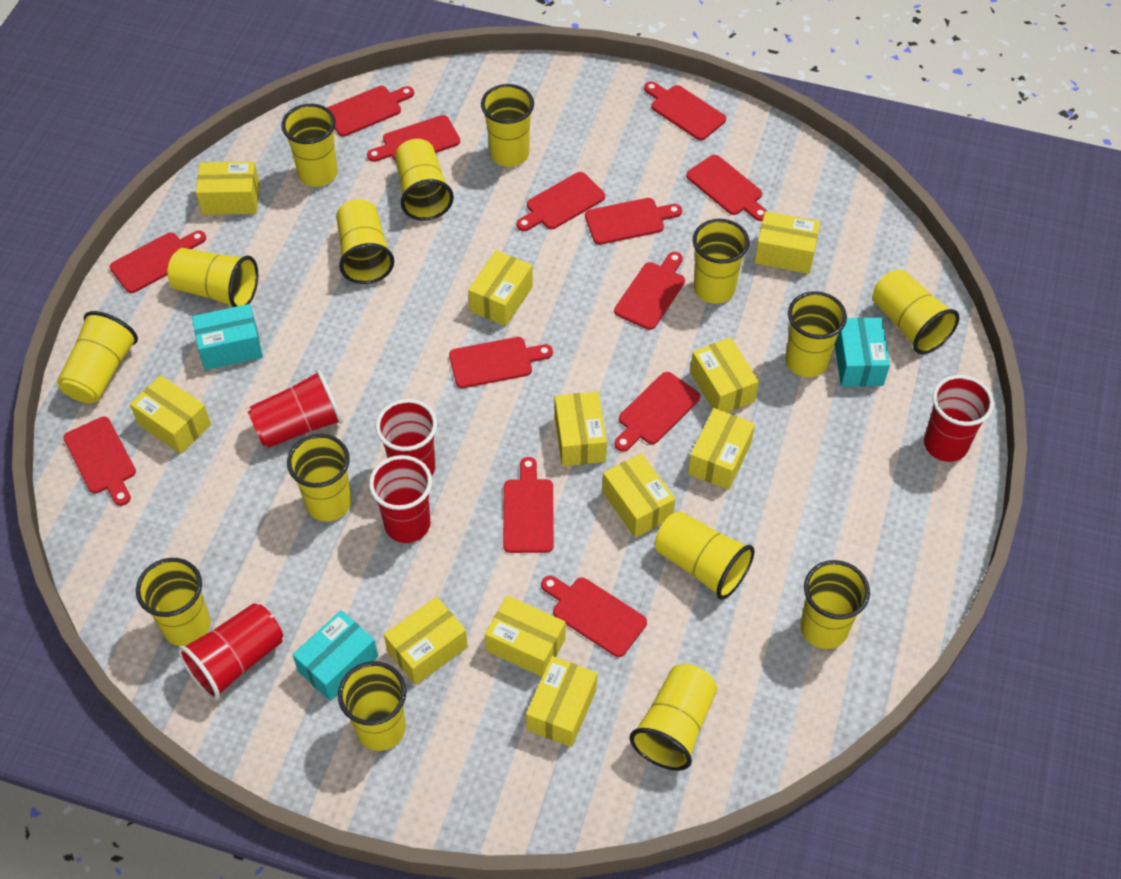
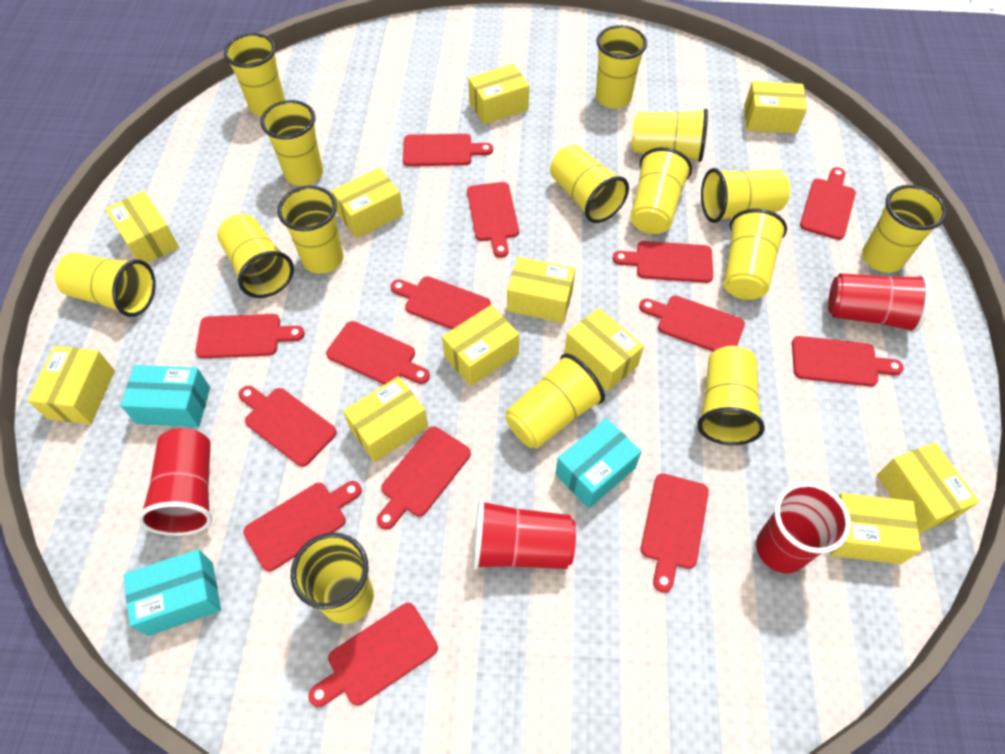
red cup: 5 -> 4
red cutting board: 13 -> 14

